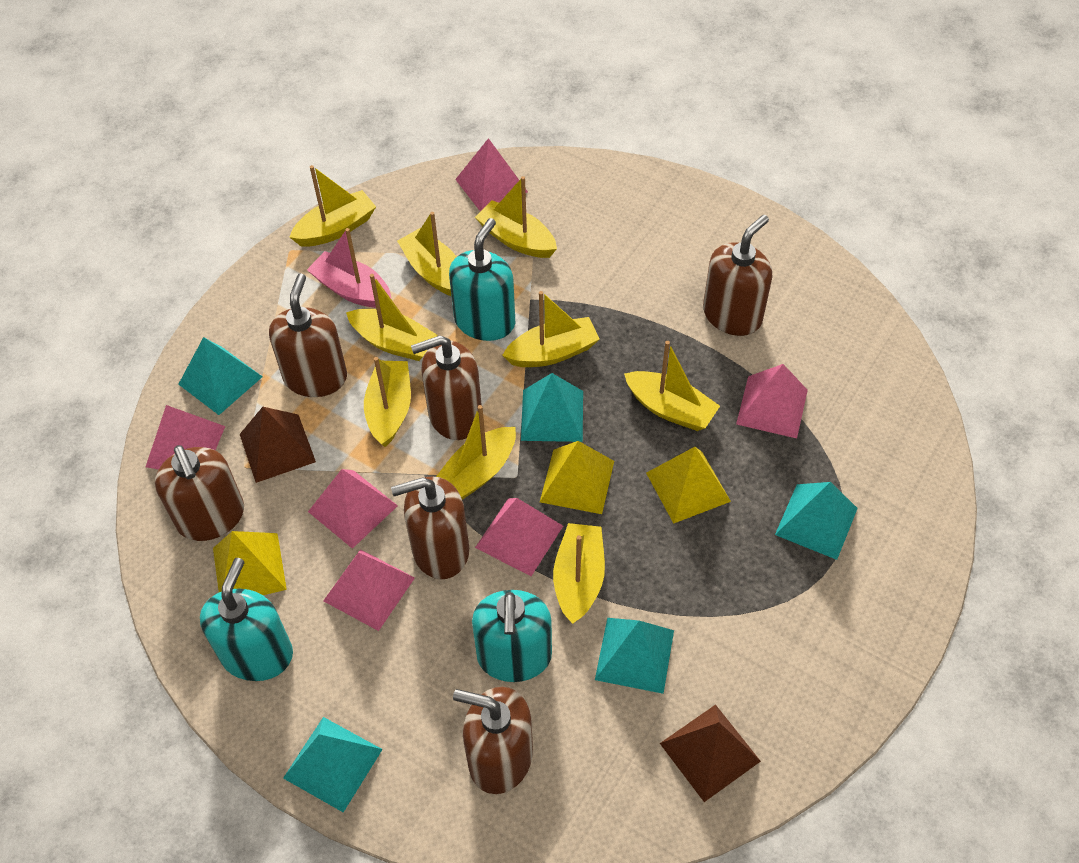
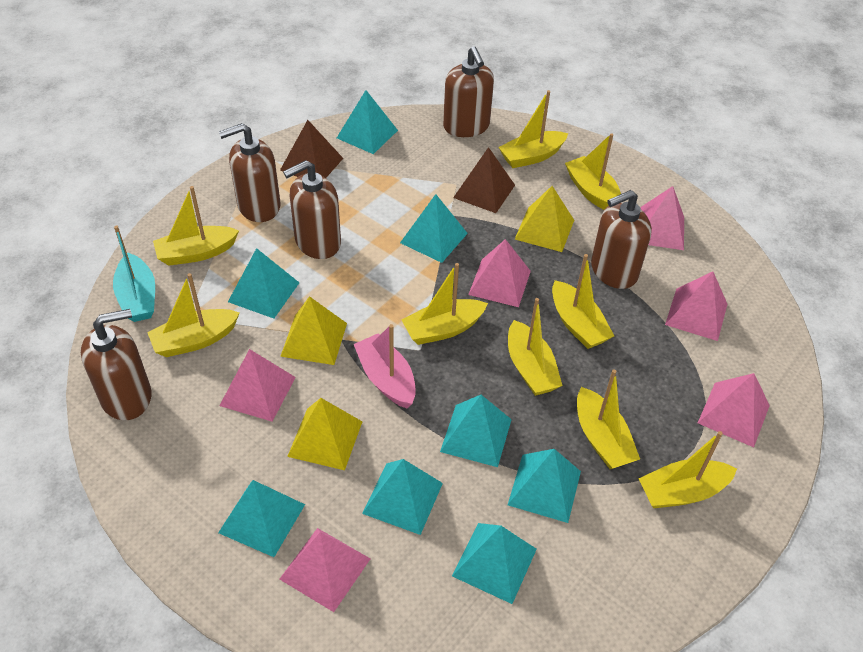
brown soap dispenser: 6 -> 5
turquoise boat: 0 -> 1
turquoise pyramid: 5 -> 8
turquoise soap dispenser: 3 -> 0

